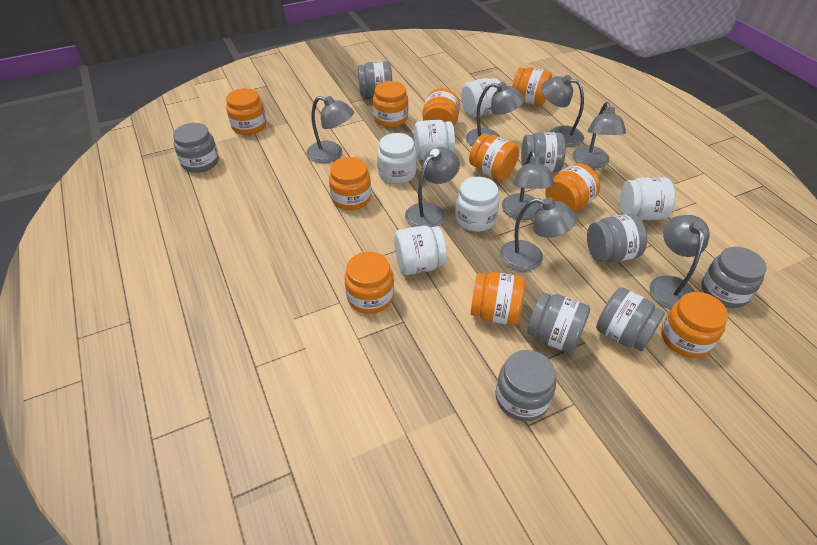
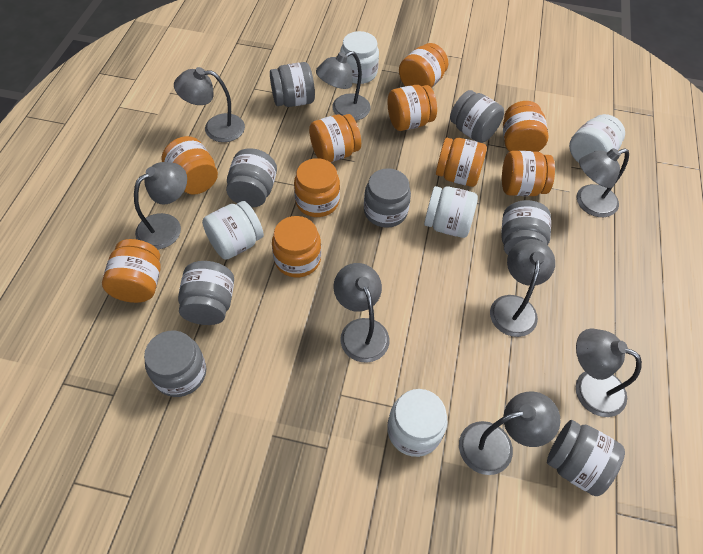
white jar: 6 -> 5

